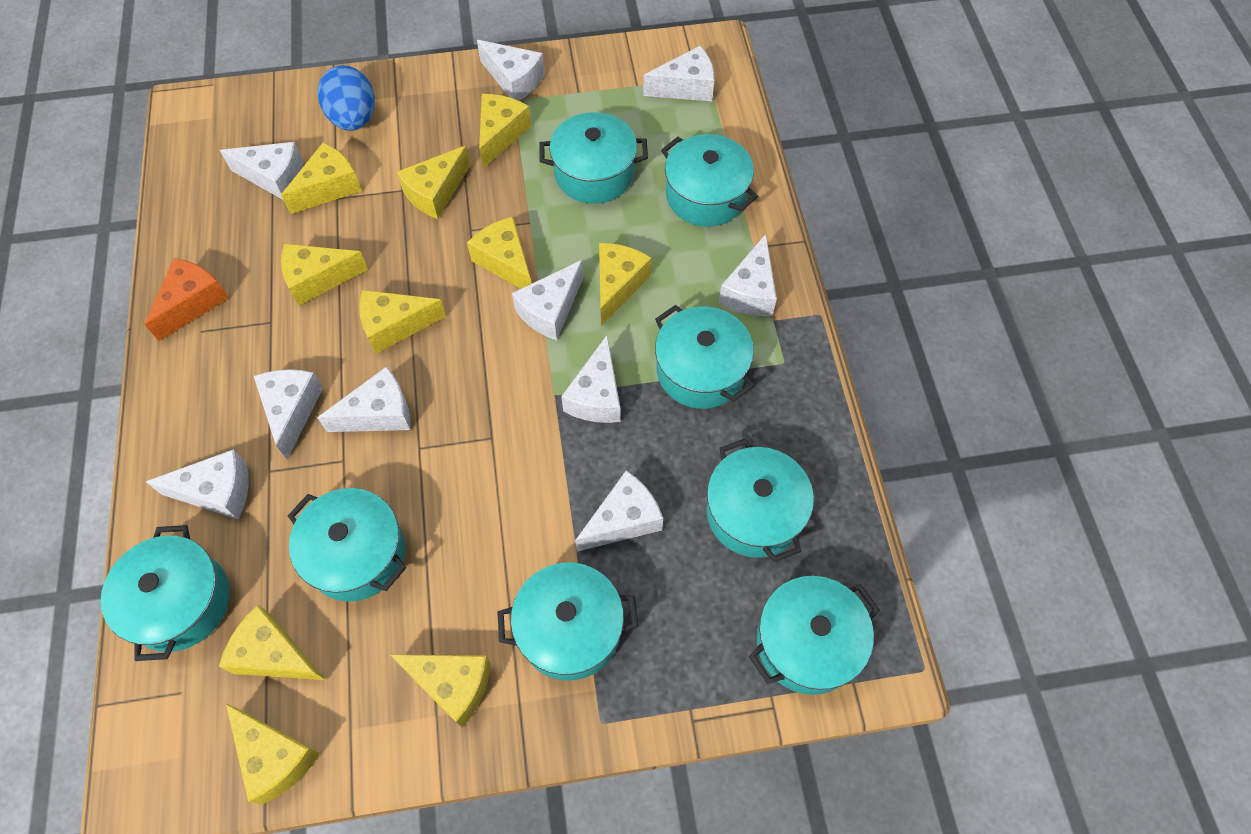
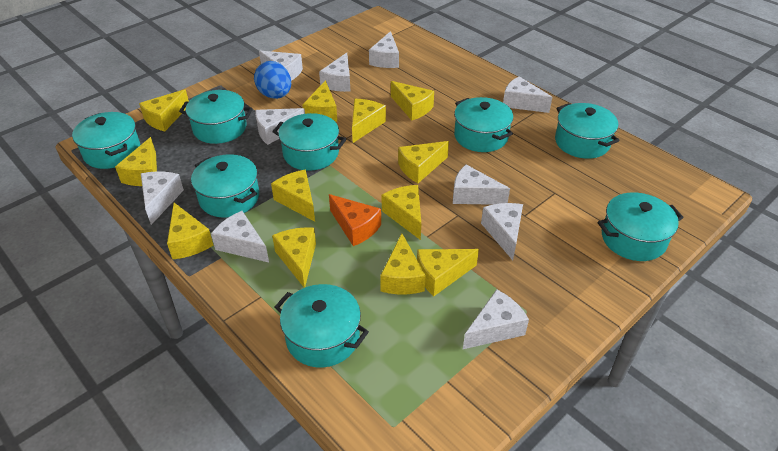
yellow cheese: 10 -> 12

